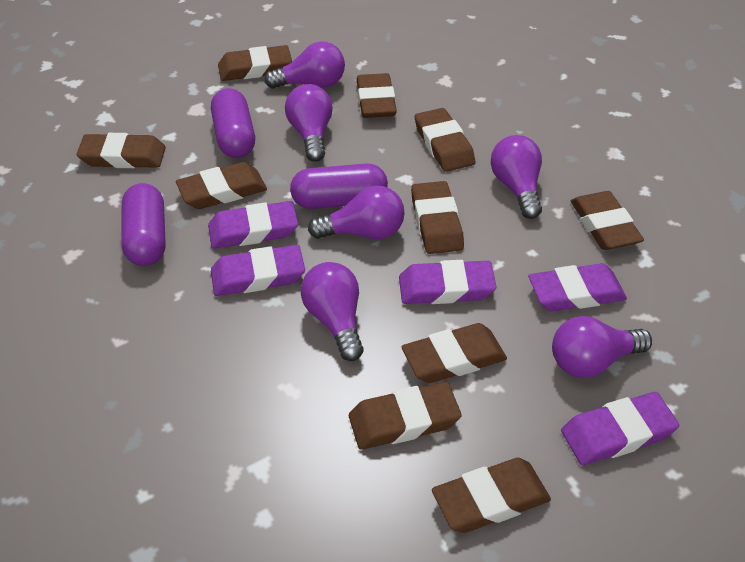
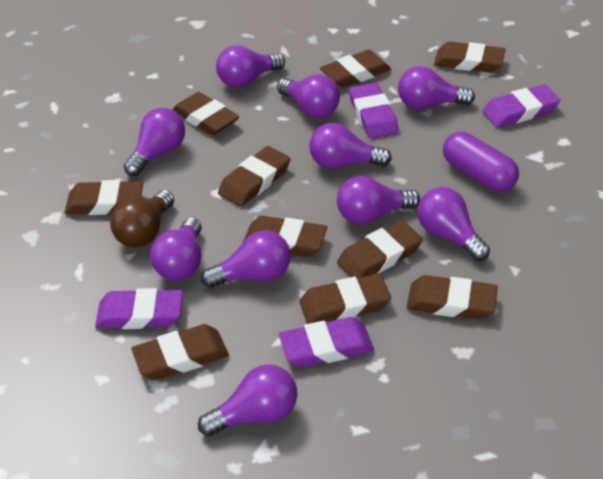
brown light bulb: 0 -> 1
purple capsule: 3 -> 1
purple eraser: 5 -> 4
purple light bulb: 6 -> 10

